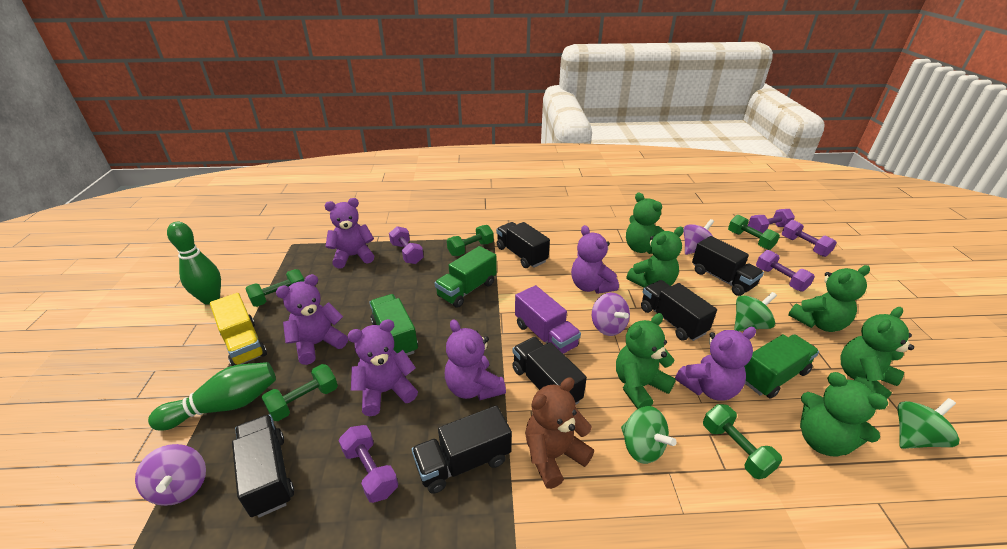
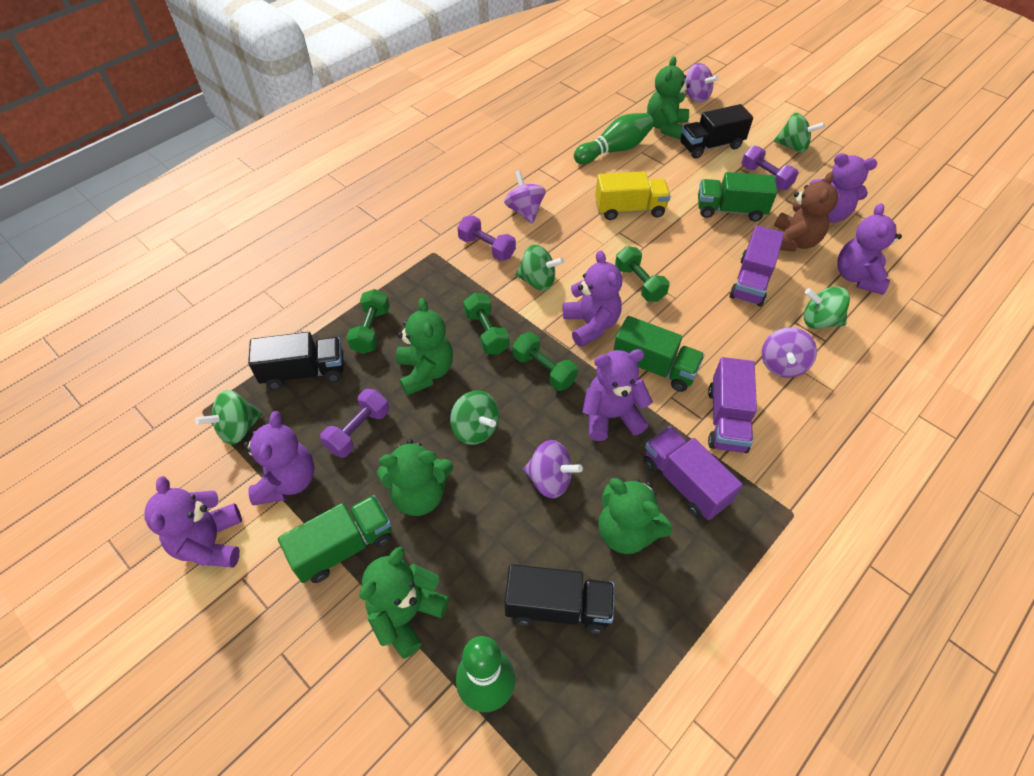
black truck: 6 -> 3
green dumbbell: 5 -> 4
green spinning top: 3 -> 5
green teddy bear: 6 -> 5
purple dumbbell: 5 -> 3
purple spinning top: 3 -> 4
purple truck: 1 -> 3

